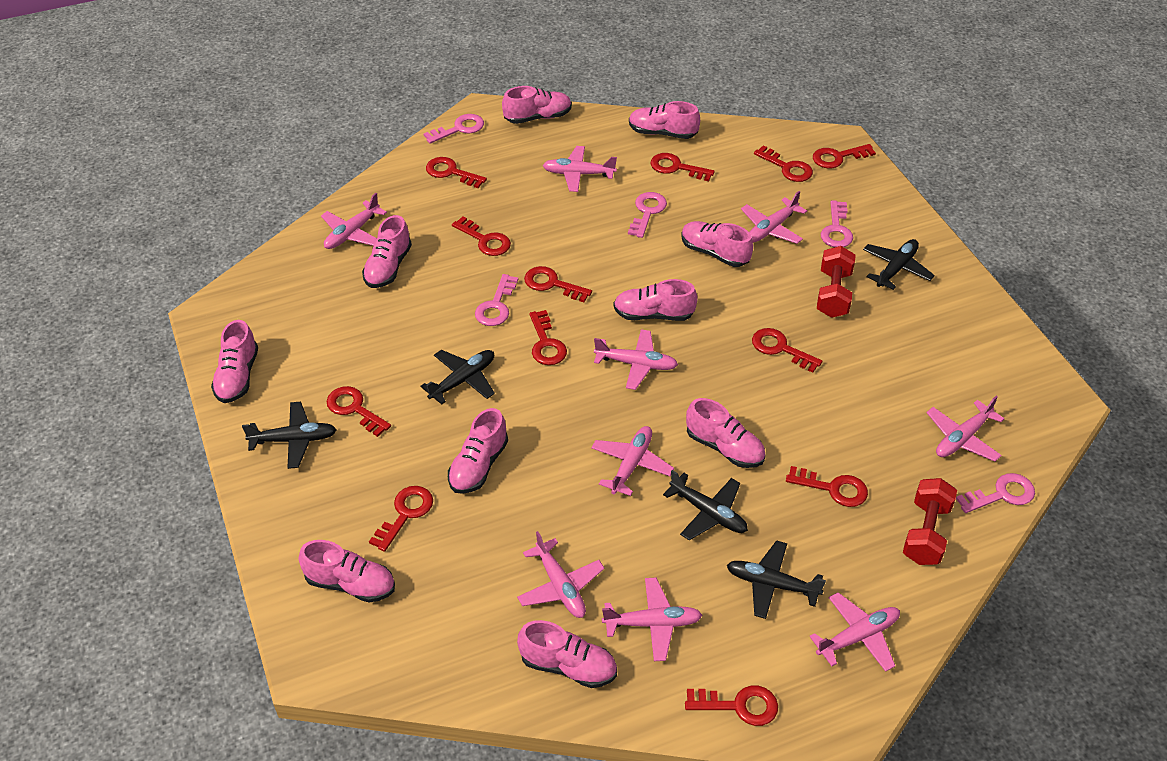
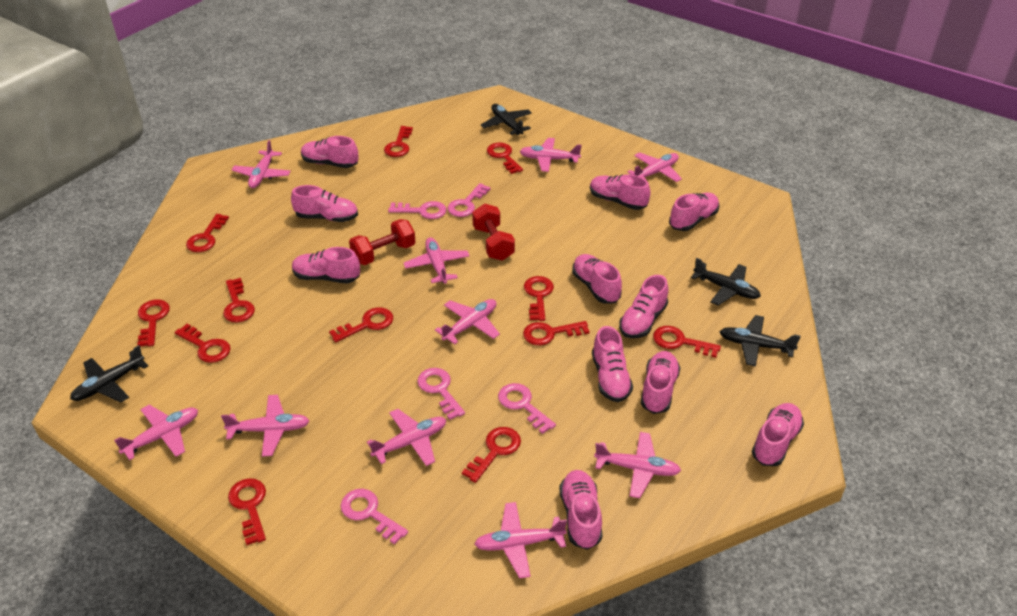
black plane: 5 -> 4
pink plane: 9 -> 10
pink shoe: 10 -> 11

